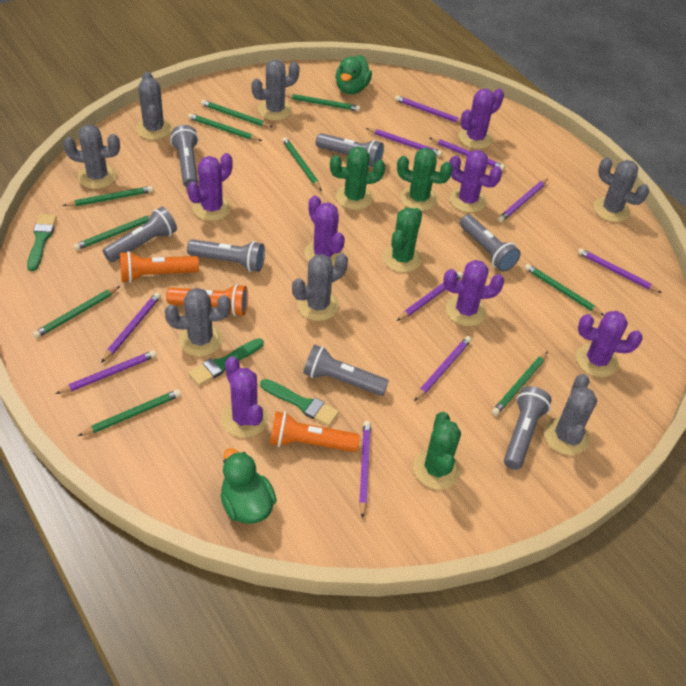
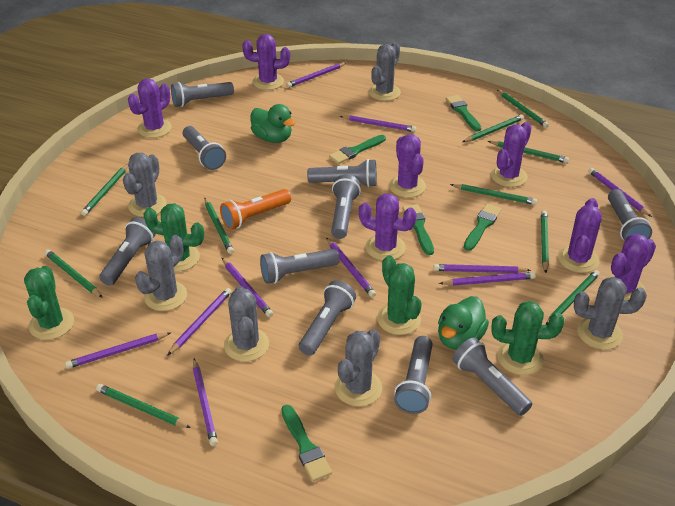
green brush: 3 -> 5
grey cactus: 7 -> 6
grey flashlight: 7 -> 10
orange flashlight: 3 -> 1

